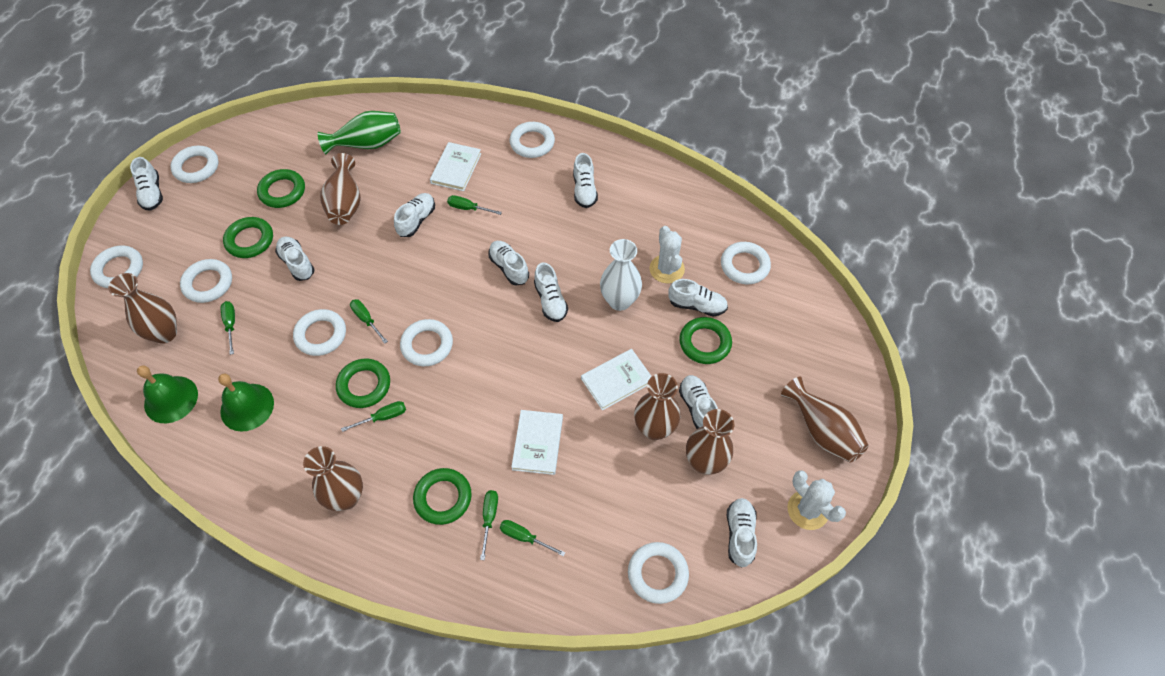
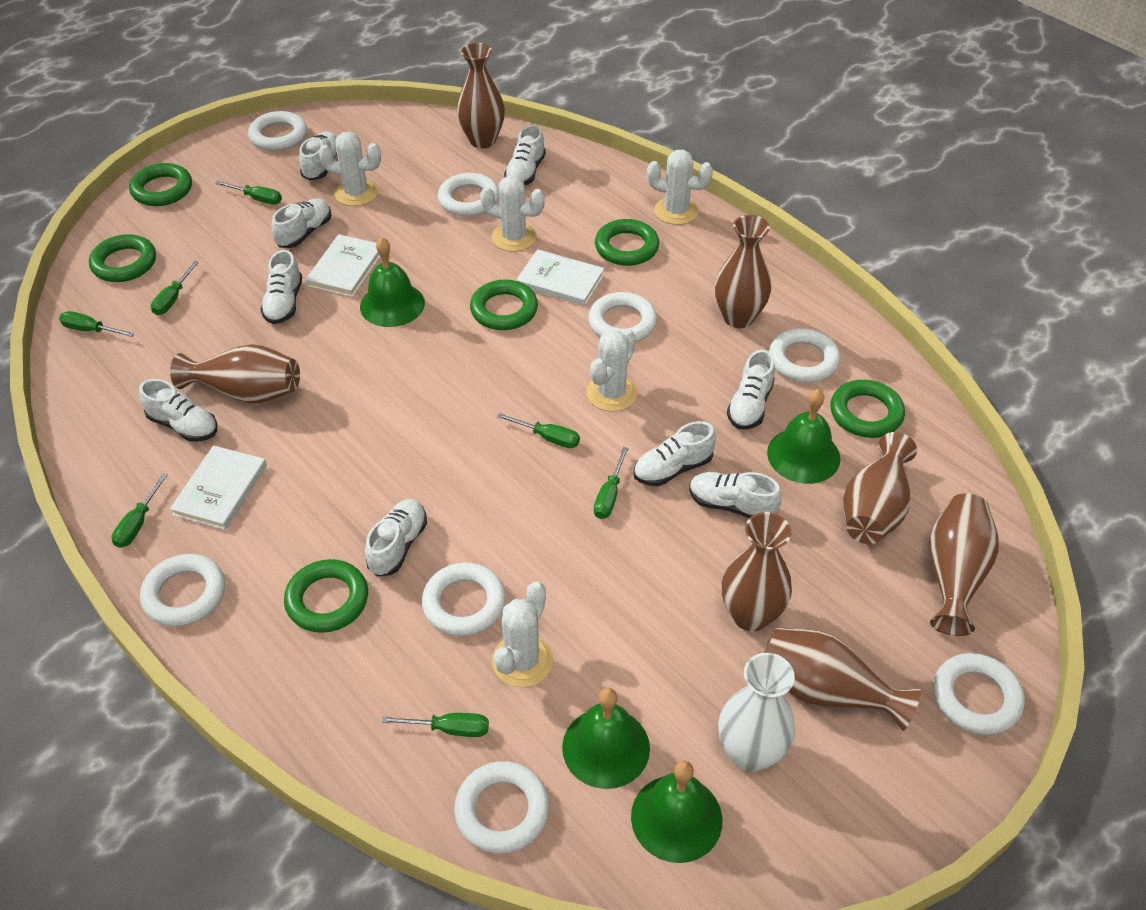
brown vase: 6 -> 7
green bell: 2 -> 4
green ring: 5 -> 6
green screwdriver: 6 -> 7
green vase: 1 -> 0
white cactus: 2 -> 5

